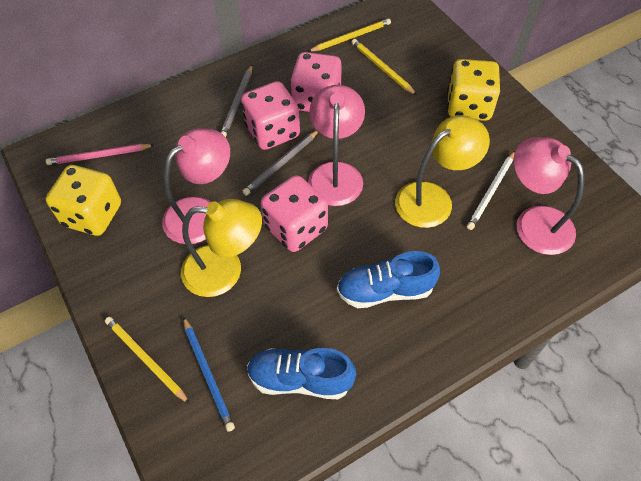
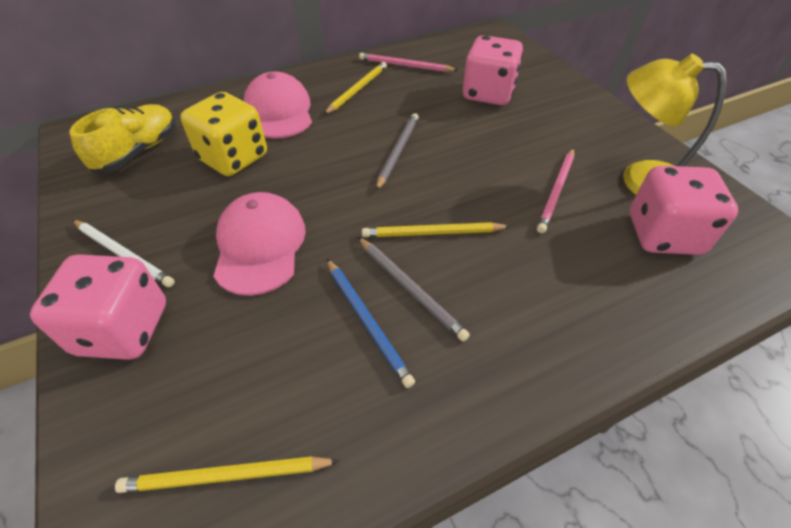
blue shoe: 2 -> 0
pink cap: 0 -> 2
pink lamp: 3 -> 0
pink pencil: 1 -> 2
yellow dice: 2 -> 1
yellow lamp: 2 -> 1
yellow shoe: 0 -> 1

